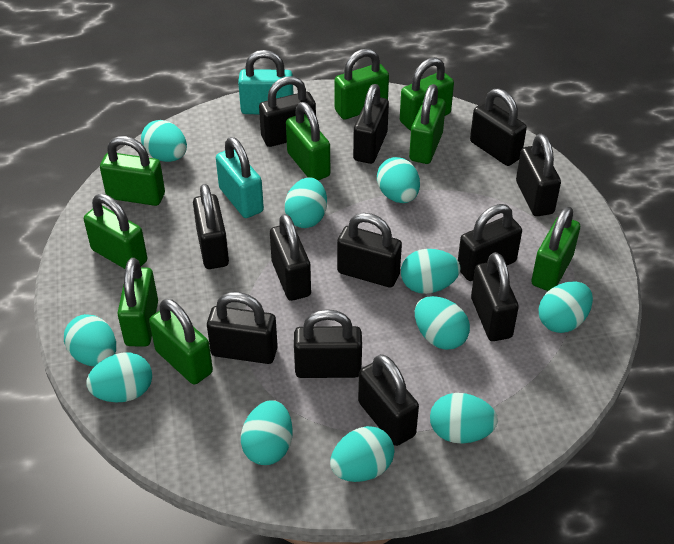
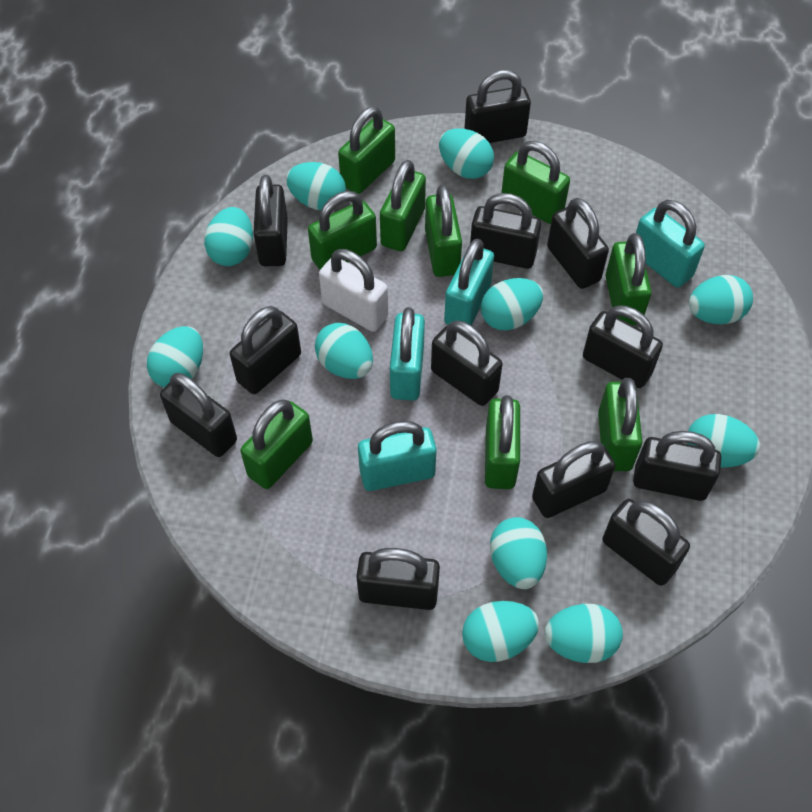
turquoise padlock: 2 -> 4
white padlock: 0 -> 1

